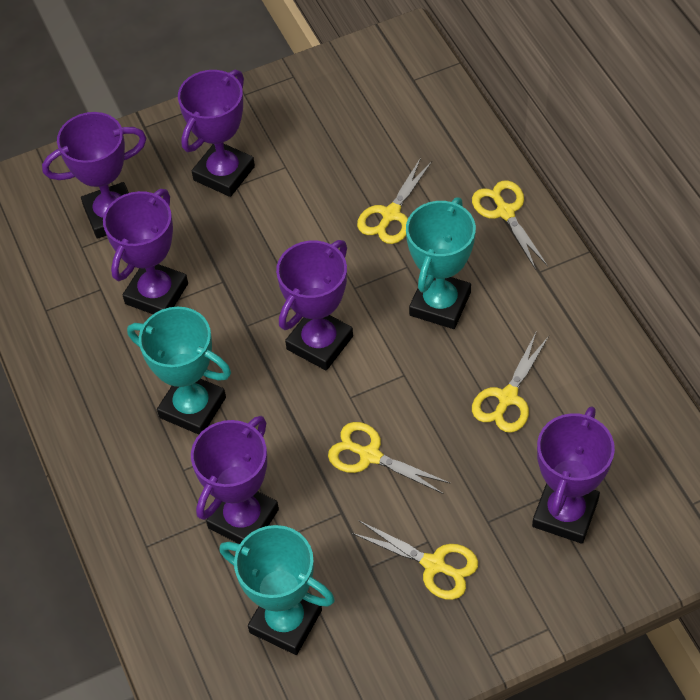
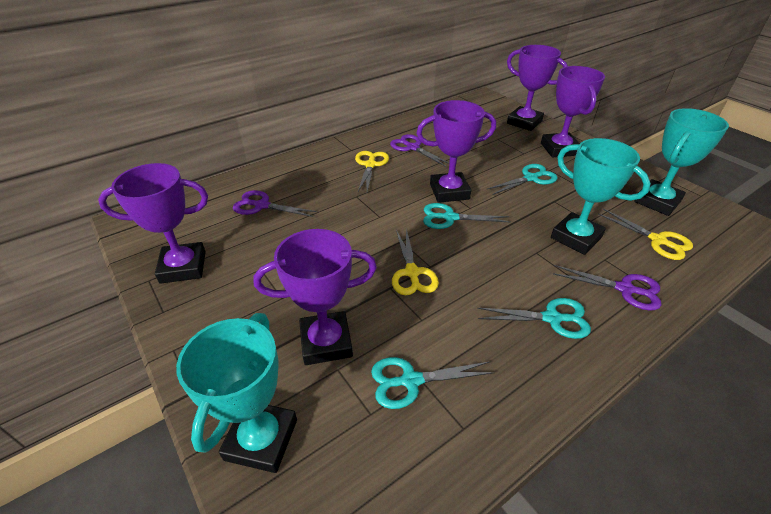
purple scissors: 0 -> 3
purple trophy: 6 -> 5
turquoise scissors: 0 -> 4
yellow scissors: 5 -> 3

